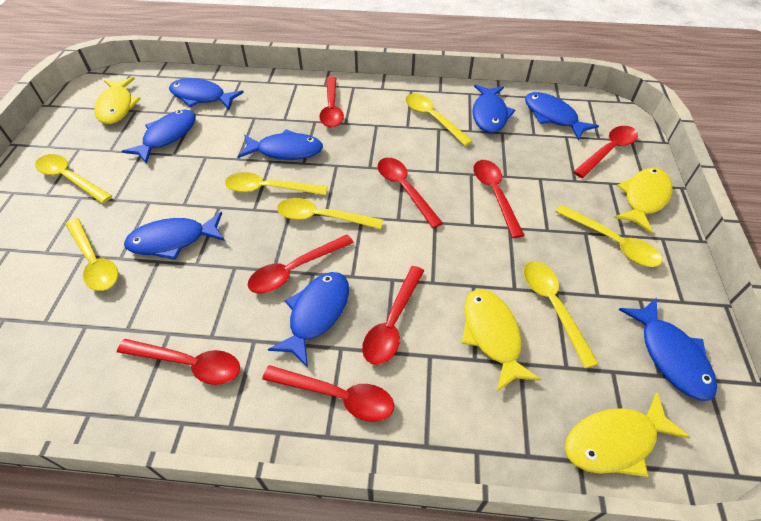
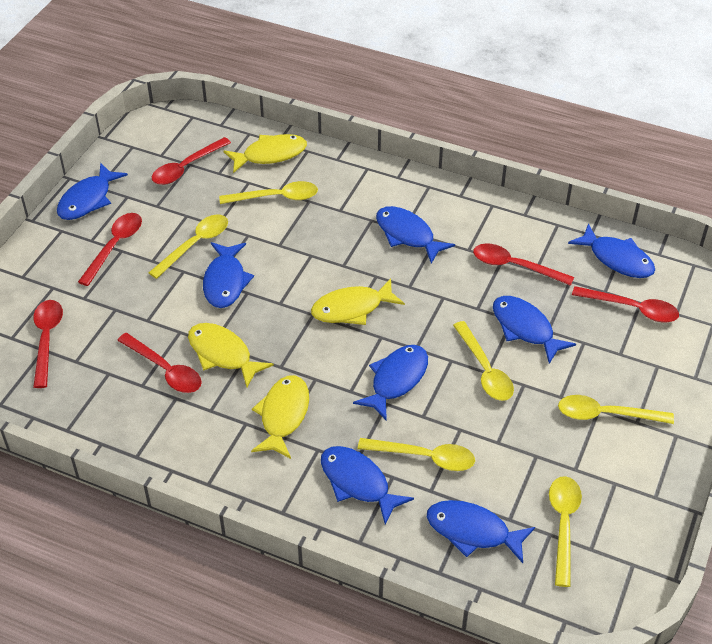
red spoon: 8 -> 6
yellow spoon: 7 -> 6

